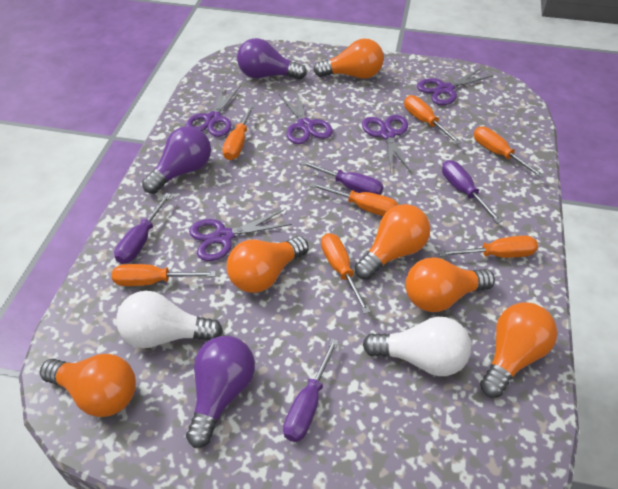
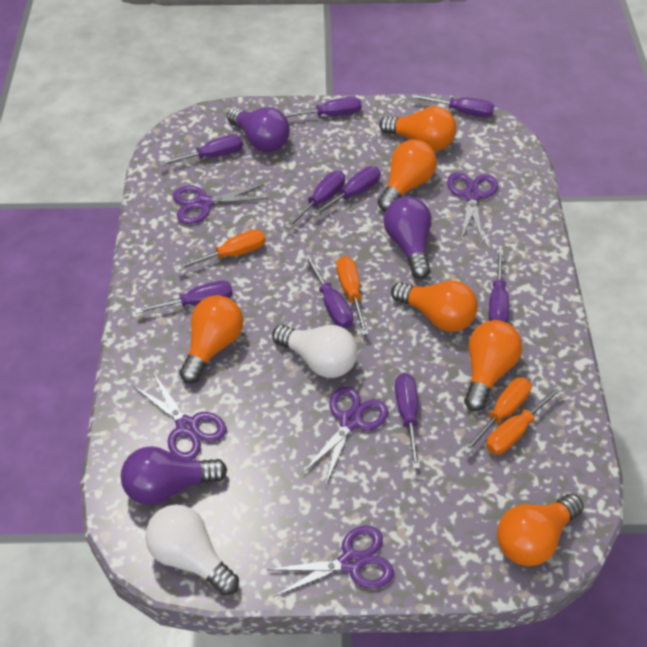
orange screwdriver: 7 -> 4
purple screwdriver: 4 -> 9

